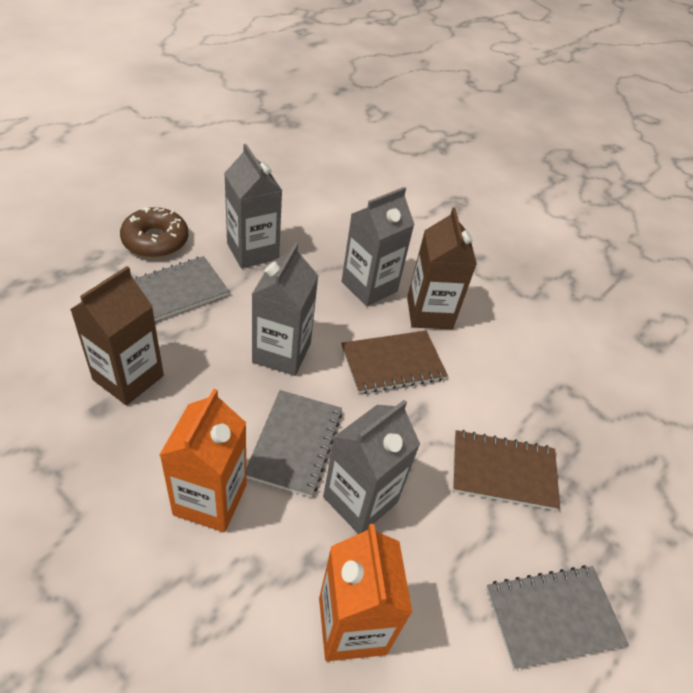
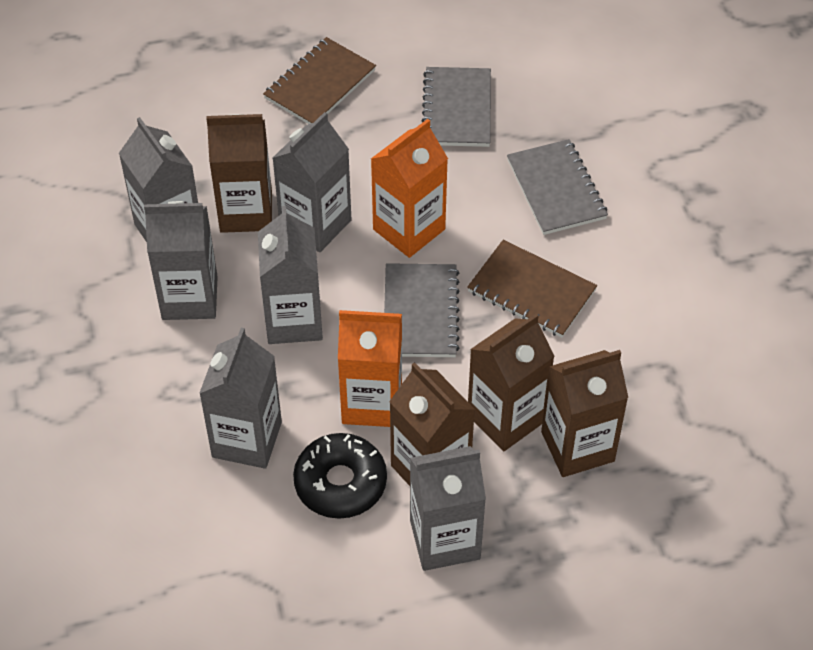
black donut: 0 -> 1
brown carton: 2 -> 4
brown donut: 1 -> 0
grey carton: 4 -> 6

